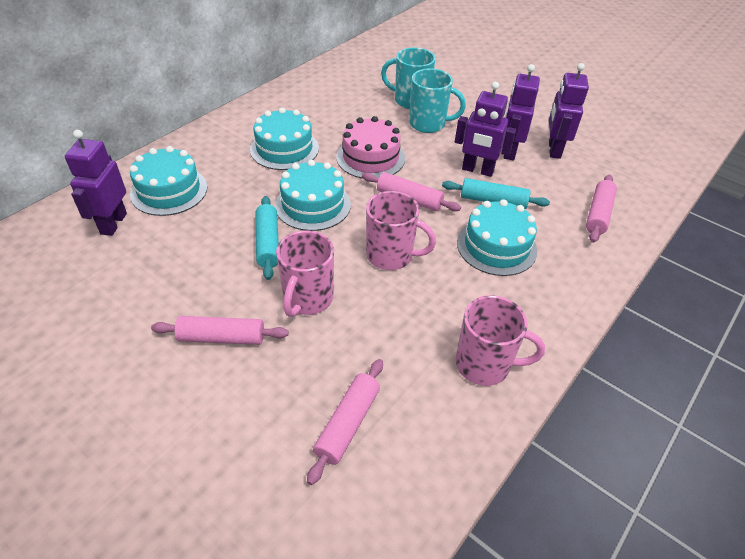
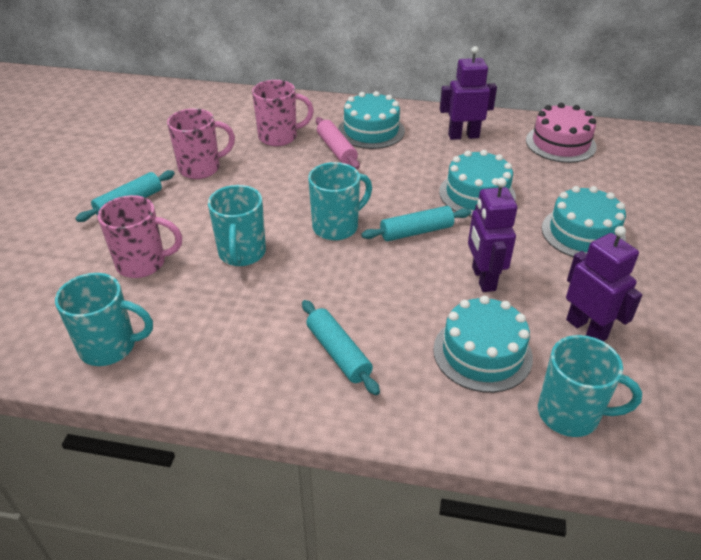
pink rolling pin: 4 -> 1
purple robot: 4 -> 3
turquoise mug: 2 -> 4
turquoise rolling pin: 2 -> 3

